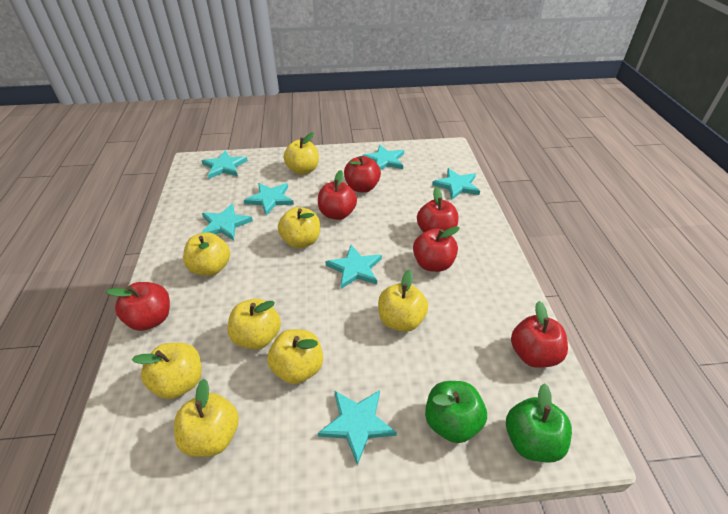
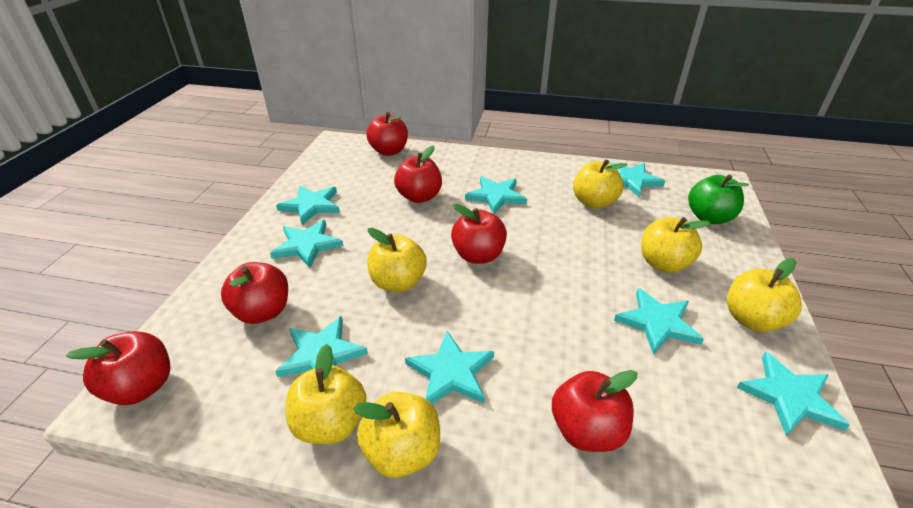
green apple: 2 -> 1
turquoise star: 7 -> 8
yellow apple: 8 -> 6

